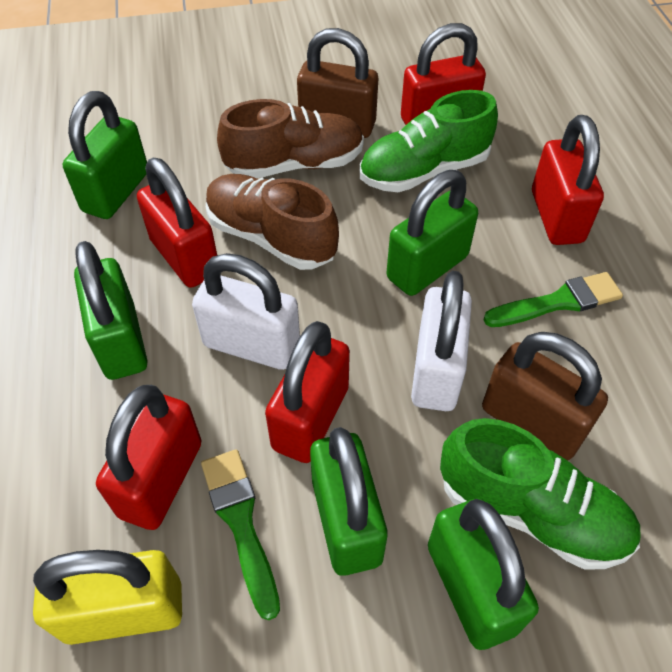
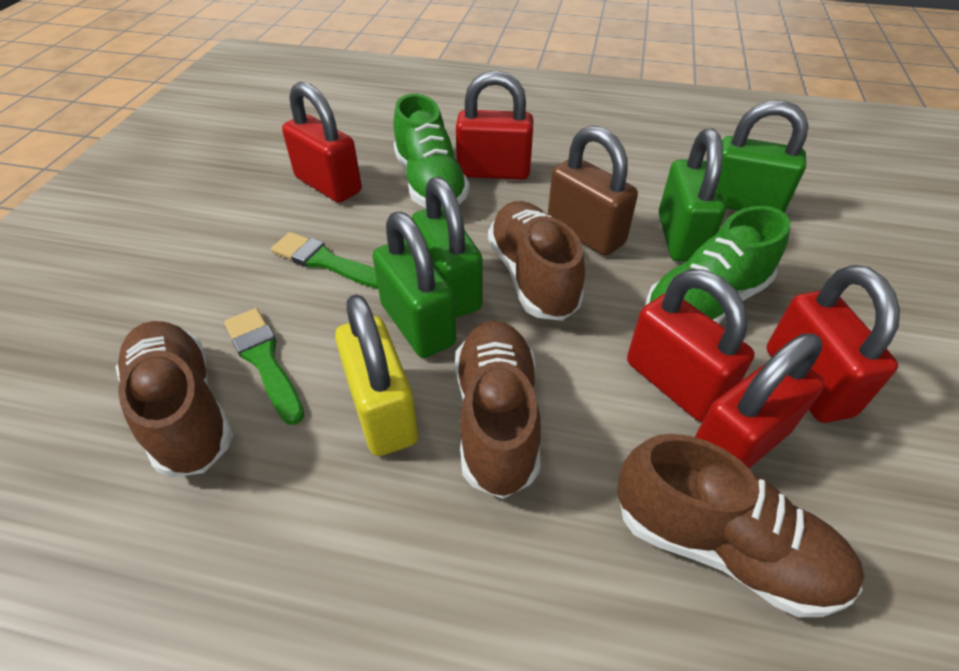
brown padlock: 2 -> 1
brown shoe: 2 -> 4
green padlock: 5 -> 4
white padlock: 2 -> 0

